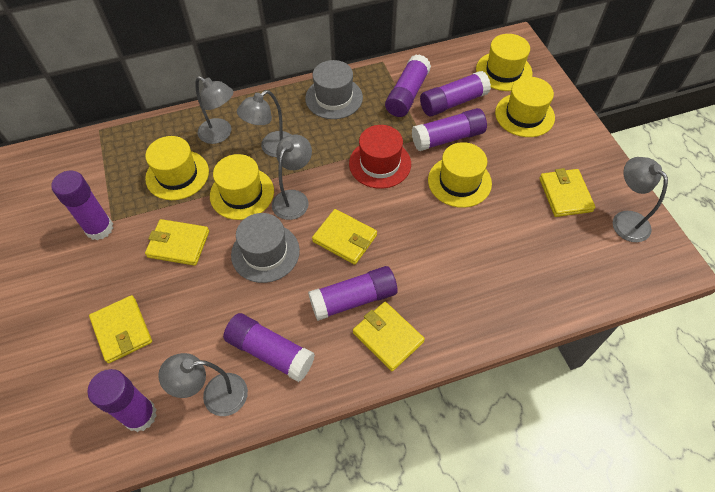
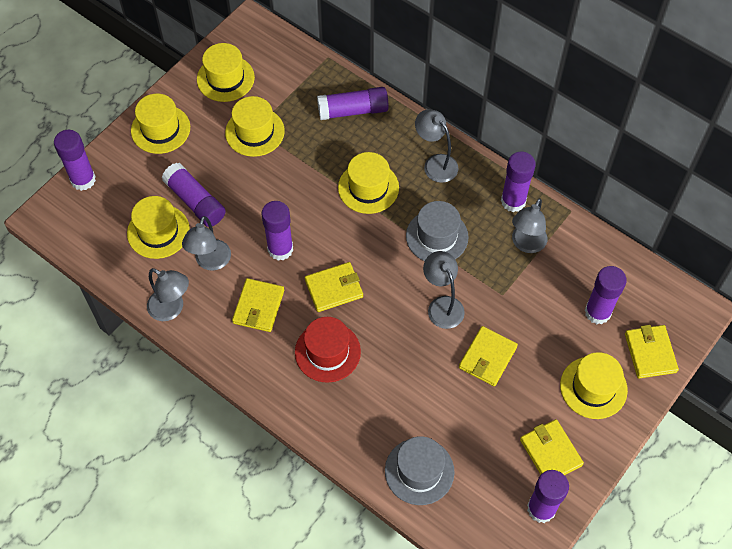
yellow hat: 5 -> 6

